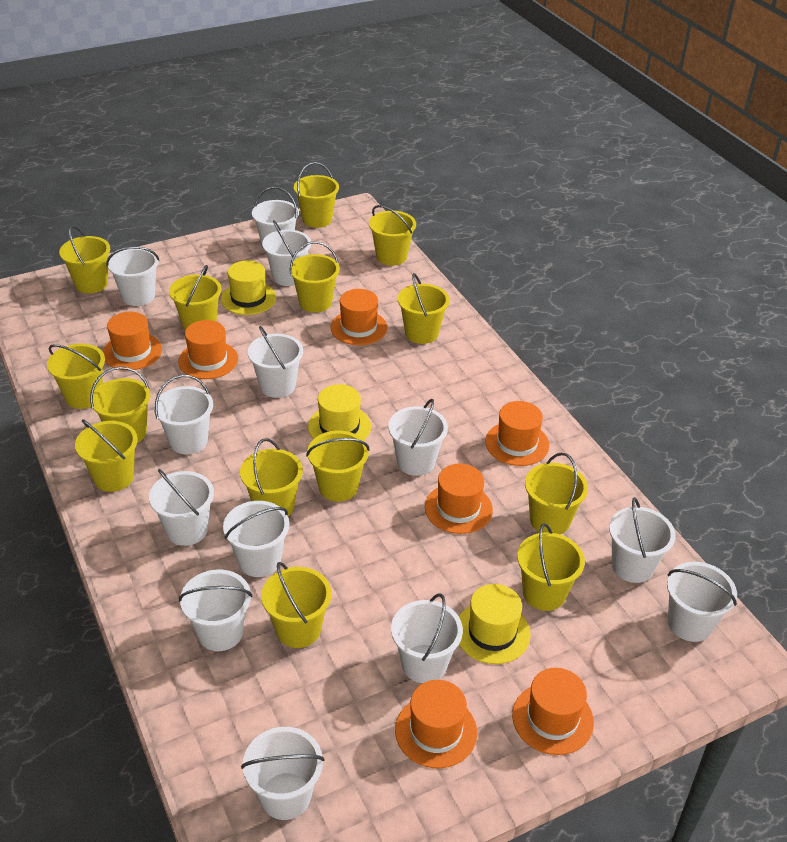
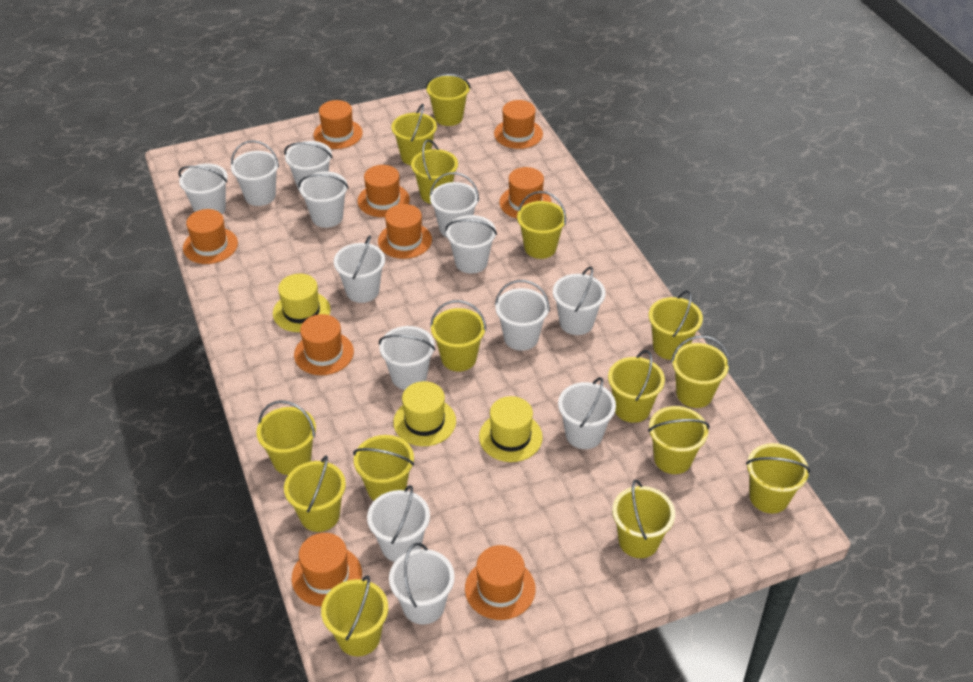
orange hat: 7 -> 9
yellow bucket: 14 -> 15

